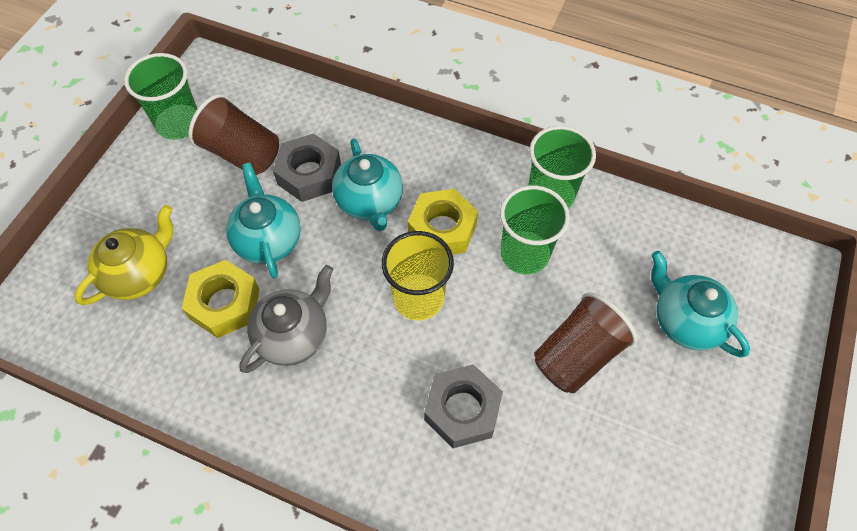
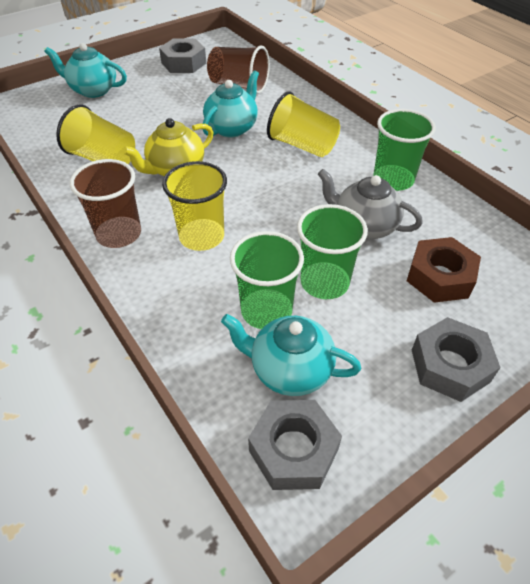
brown nut: 0 -> 1
grey nut: 2 -> 3
yellow cup: 1 -> 3
yellow nut: 2 -> 0

